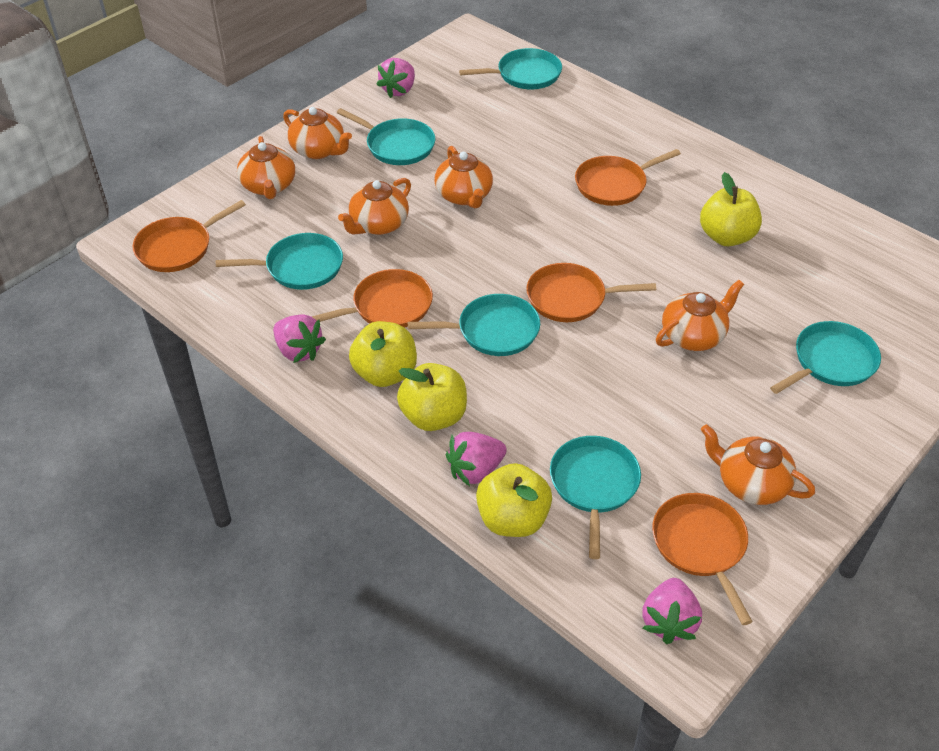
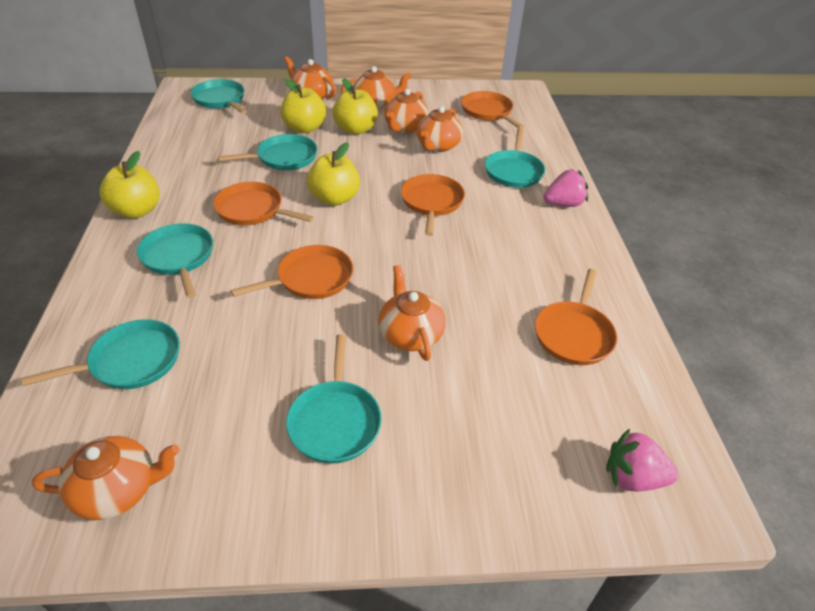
pink strawberry: 4 -> 2

